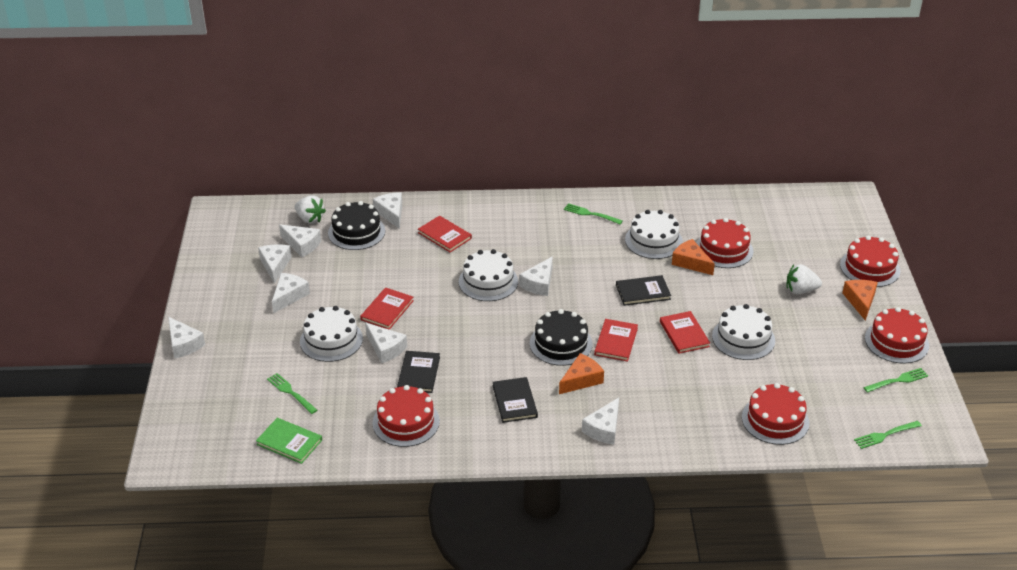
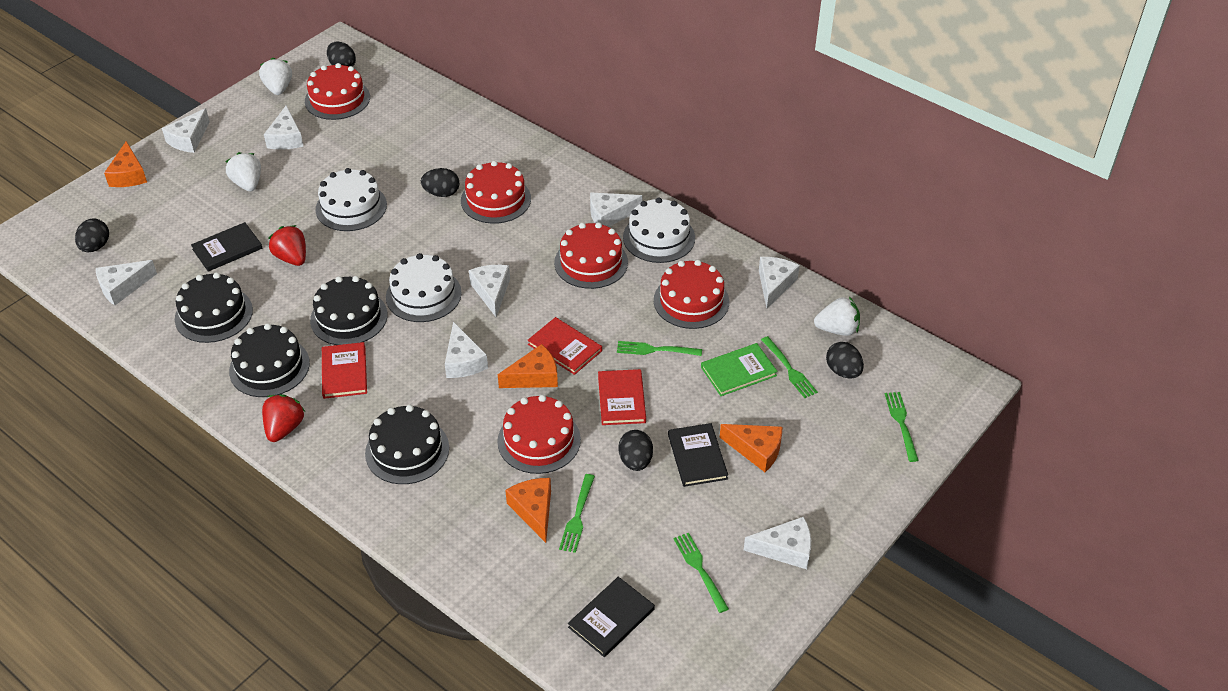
black cake: 2 -> 4
black egg: 0 -> 5
green fork: 4 -> 5
orange cheese: 3 -> 4
red book: 4 -> 3
red strawberry: 0 -> 2
white cake: 4 -> 3
white strawberry: 2 -> 3

